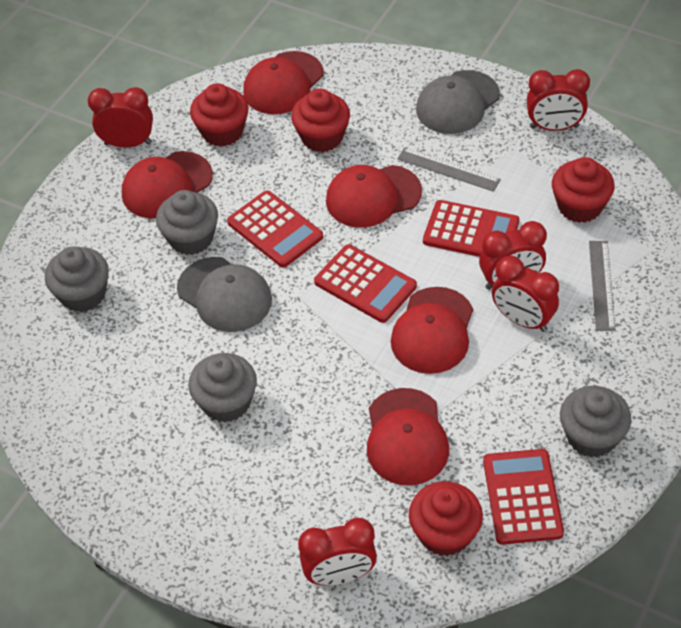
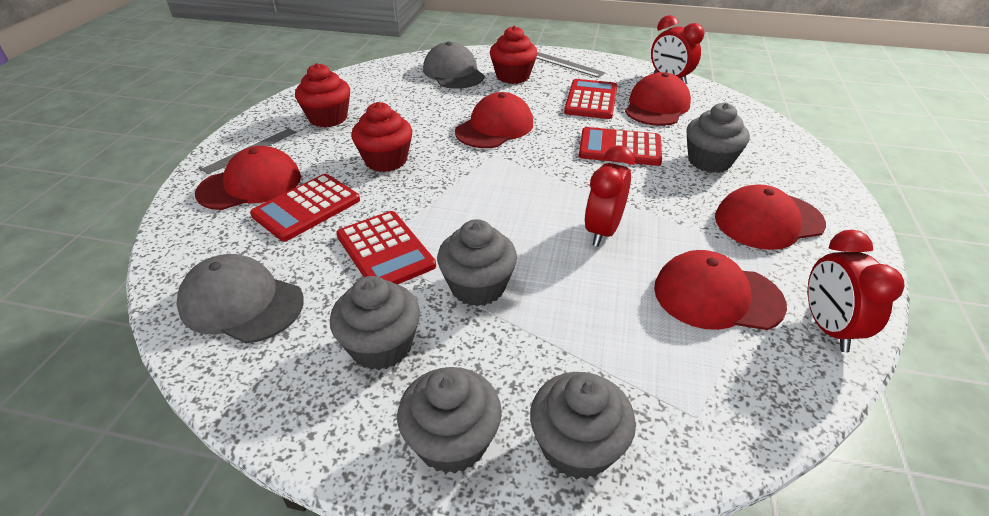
grey cupcake: 4 -> 5
red clock: 5 -> 3
red cupcake: 4 -> 3

